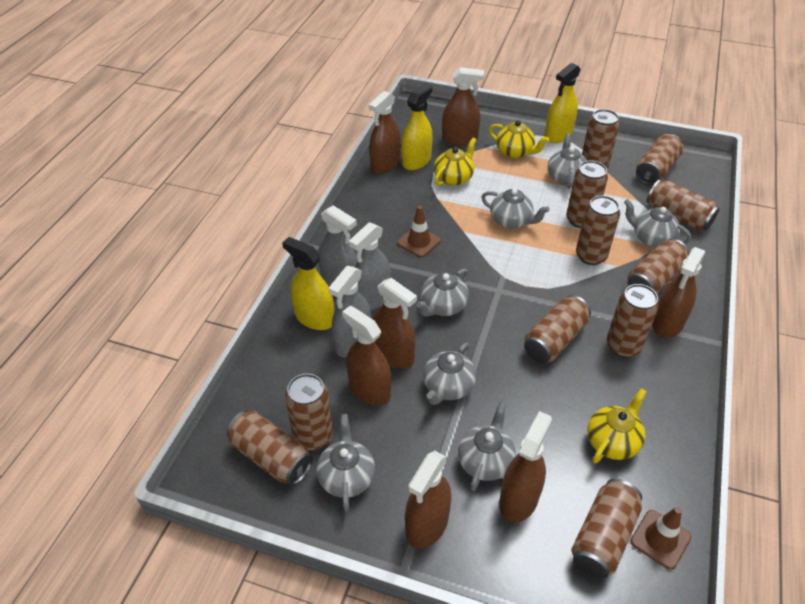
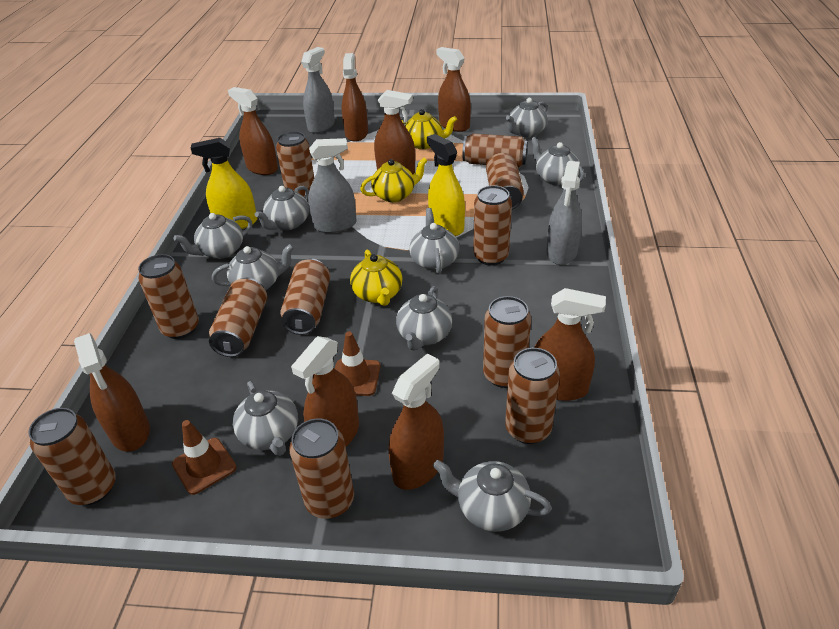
brown spray bottle: 7 -> 8
grey teapot: 7 -> 9
yellow spray bottle: 3 -> 2

